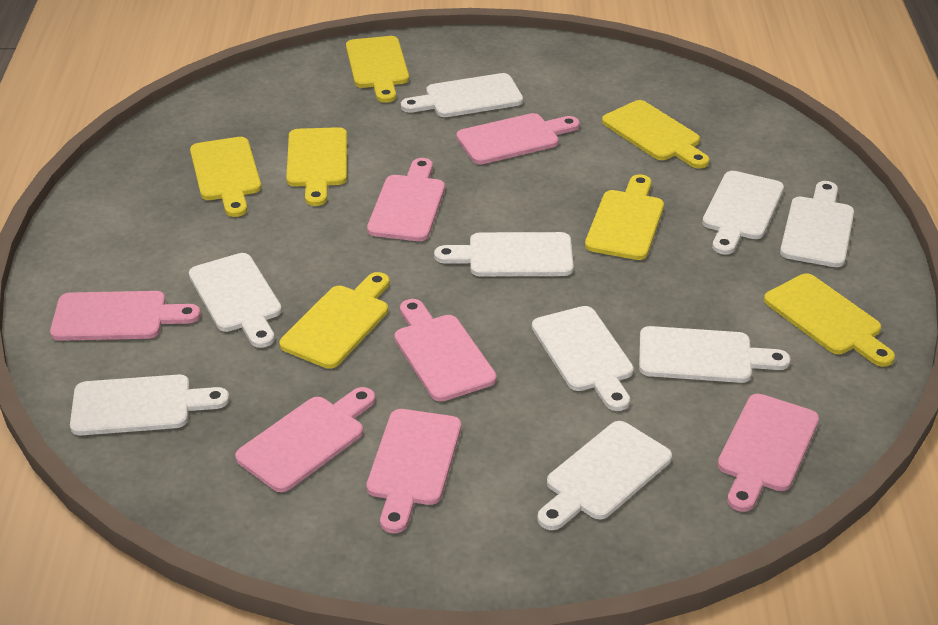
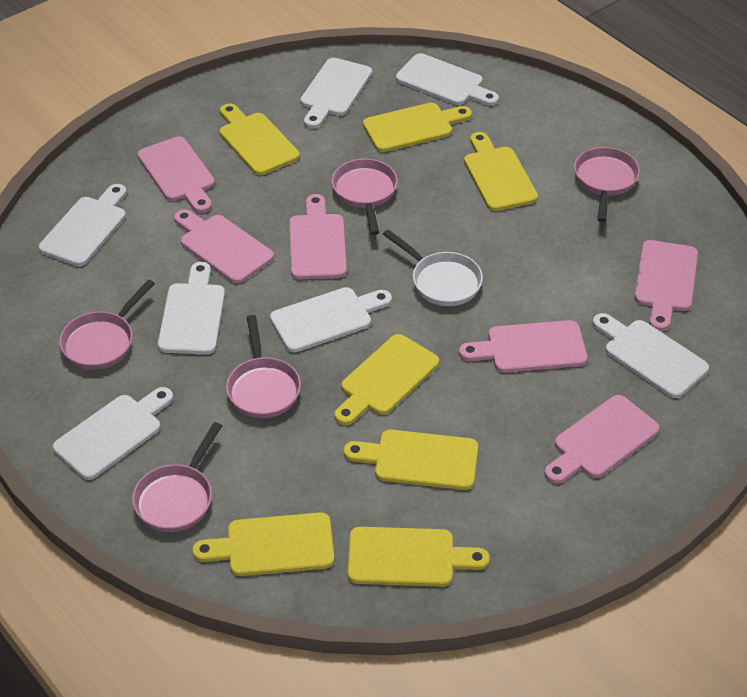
pink cutting board: 7 -> 6
pink pan: 0 -> 5
white cutting board: 9 -> 7
white pan: 0 -> 1

